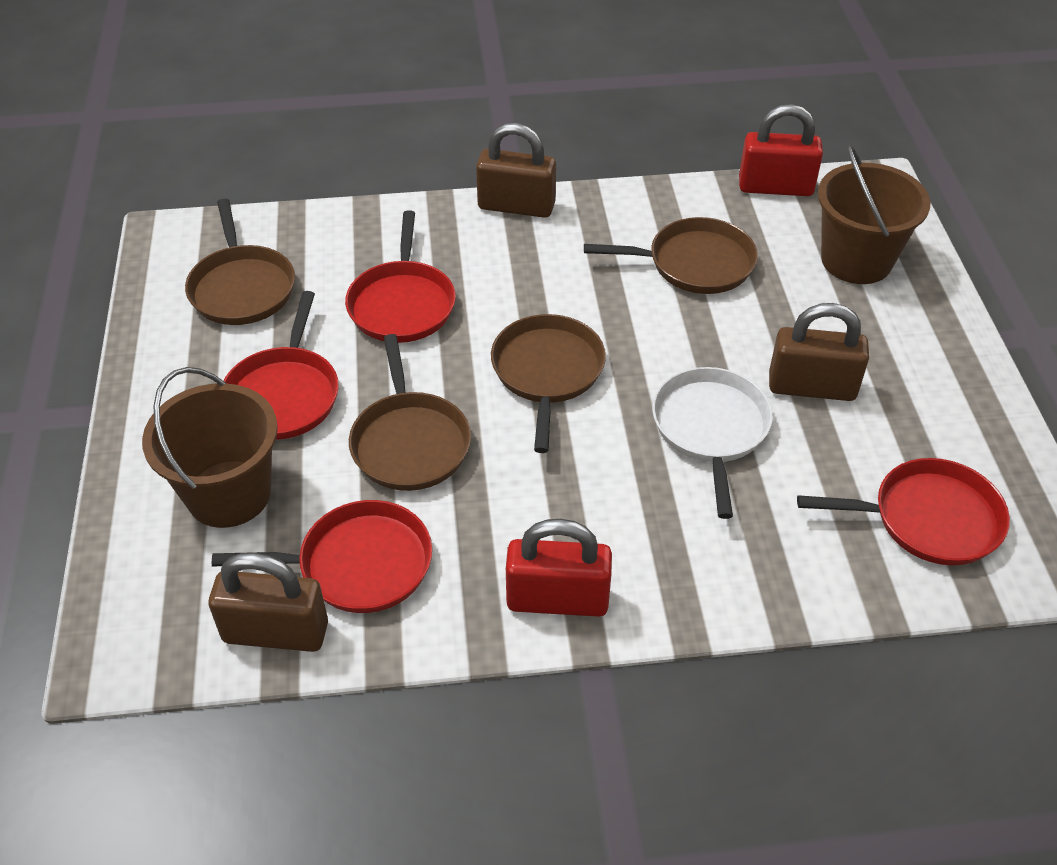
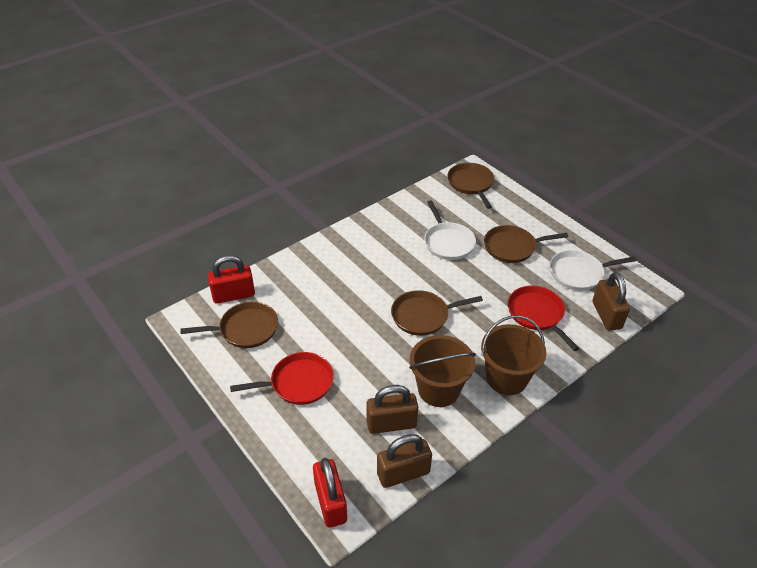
red pan: 4 -> 2
white pan: 1 -> 2

